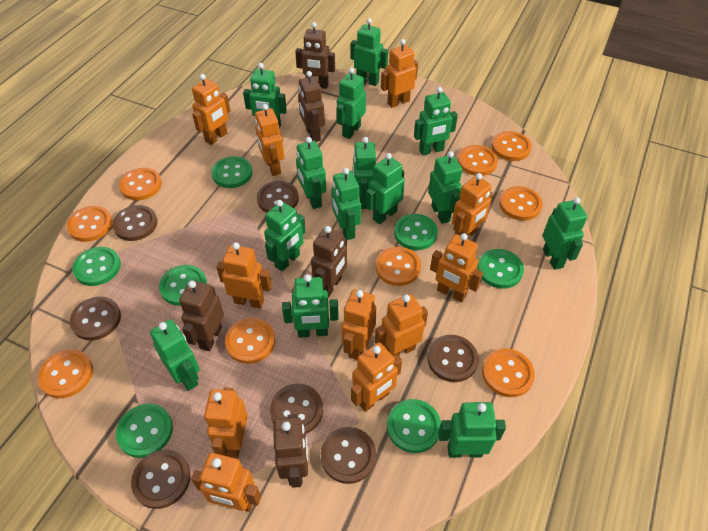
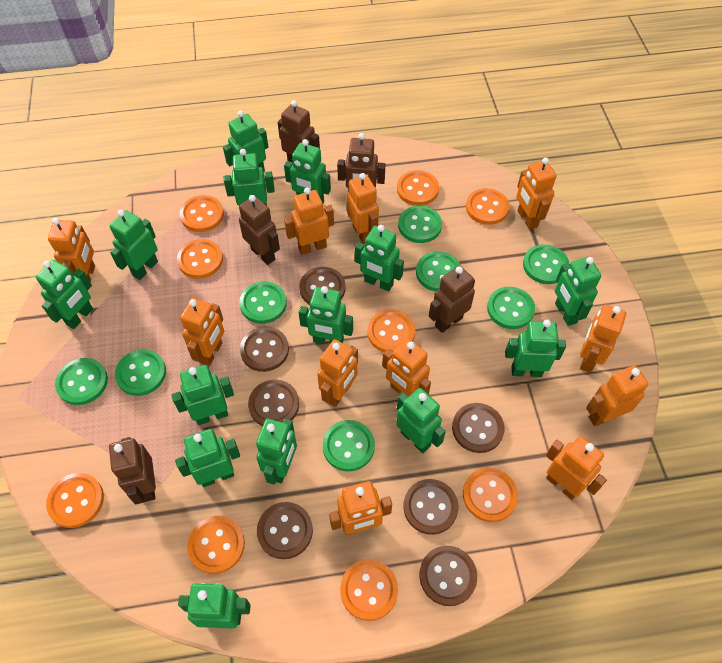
green button: 7 -> 8

